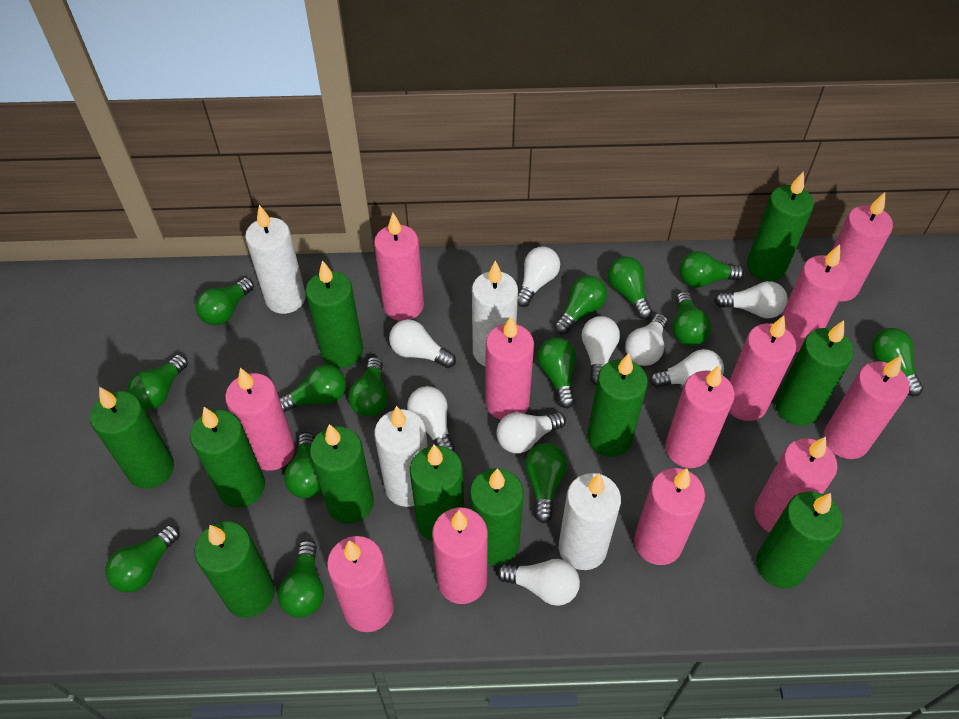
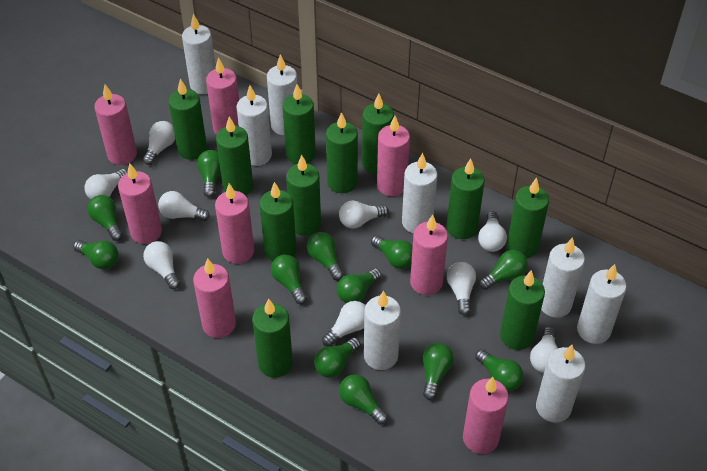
green light bulb: 14 -> 12
pink candle: 12 -> 8
white candle: 4 -> 8

